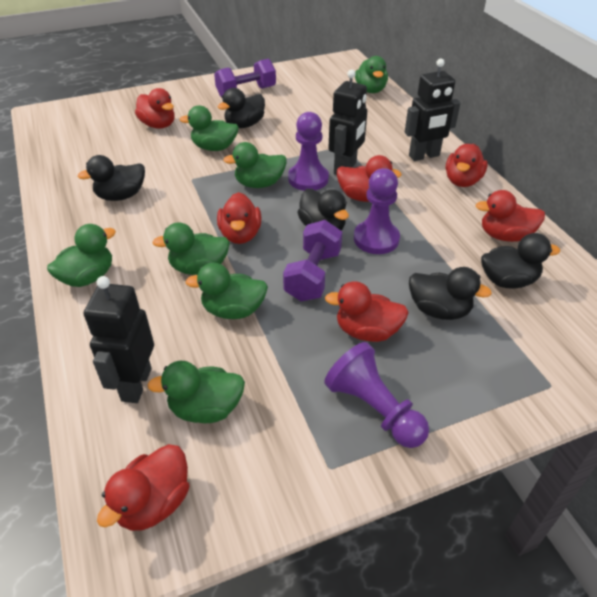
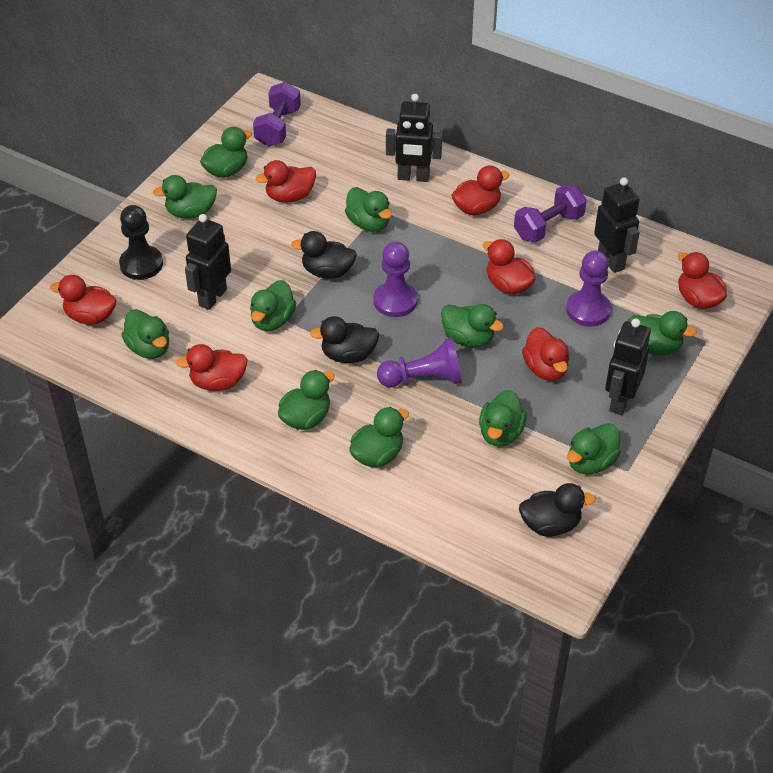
black duck: 5 -> 3
black pawn: 0 -> 1
black robot: 3 -> 4
green duck: 7 -> 11

